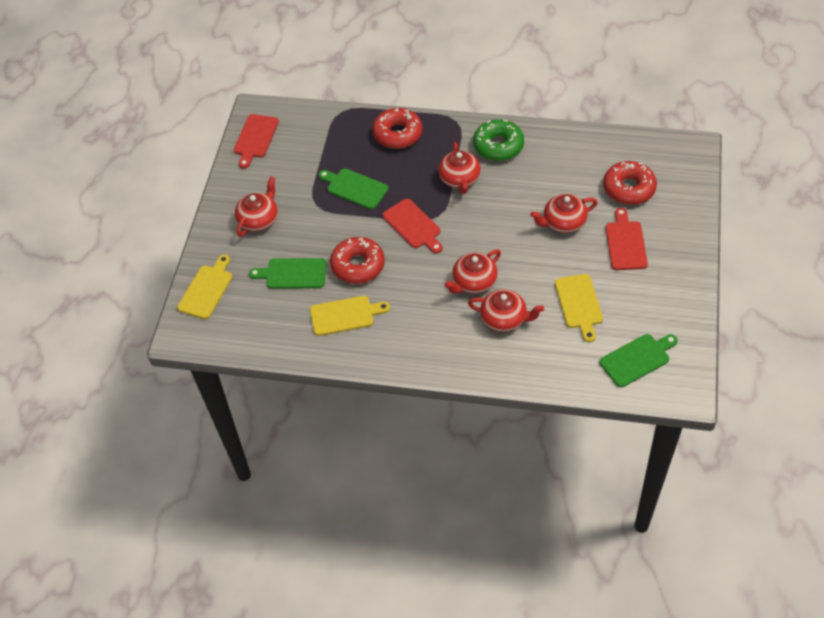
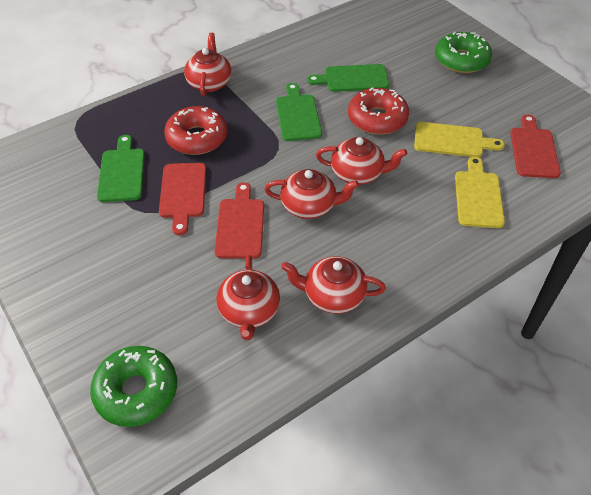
green donut: 1 -> 2
red donut: 3 -> 2
yellow cutting board: 3 -> 2

